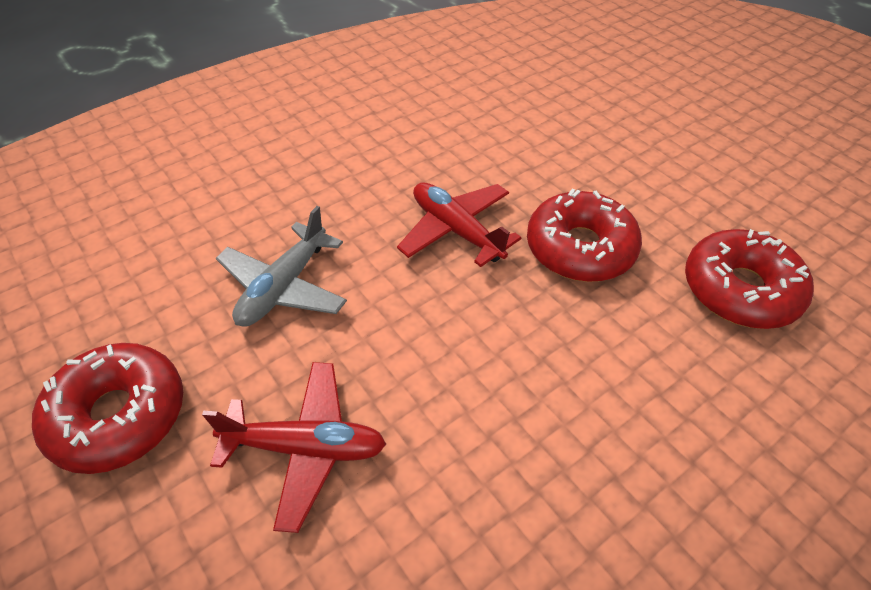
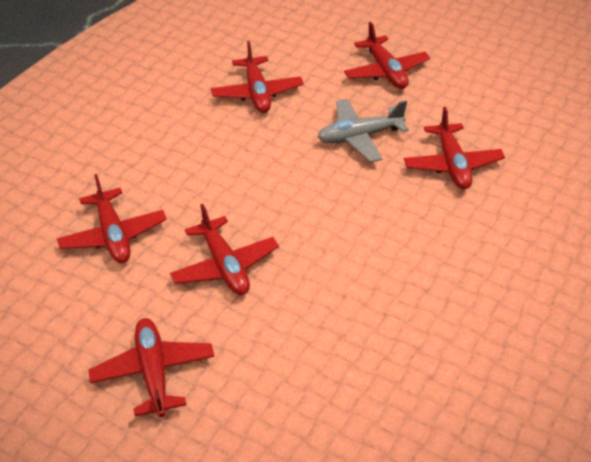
red donut: 3 -> 0
red plane: 2 -> 6

